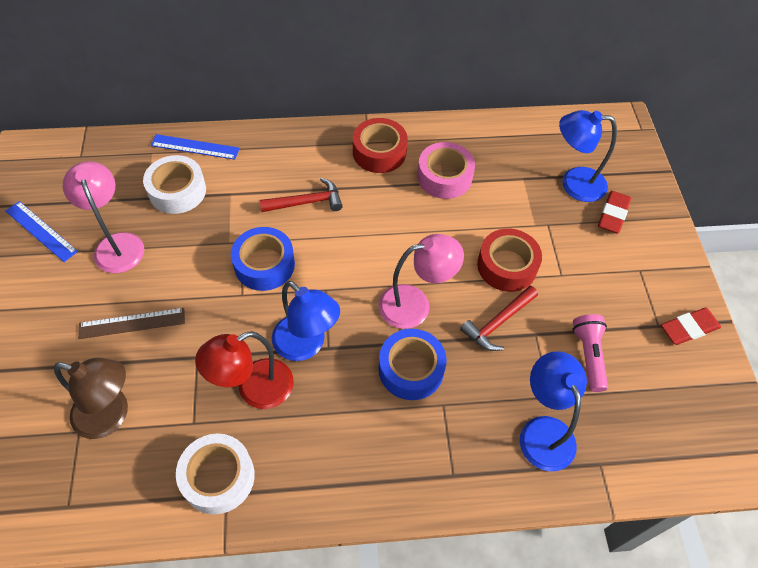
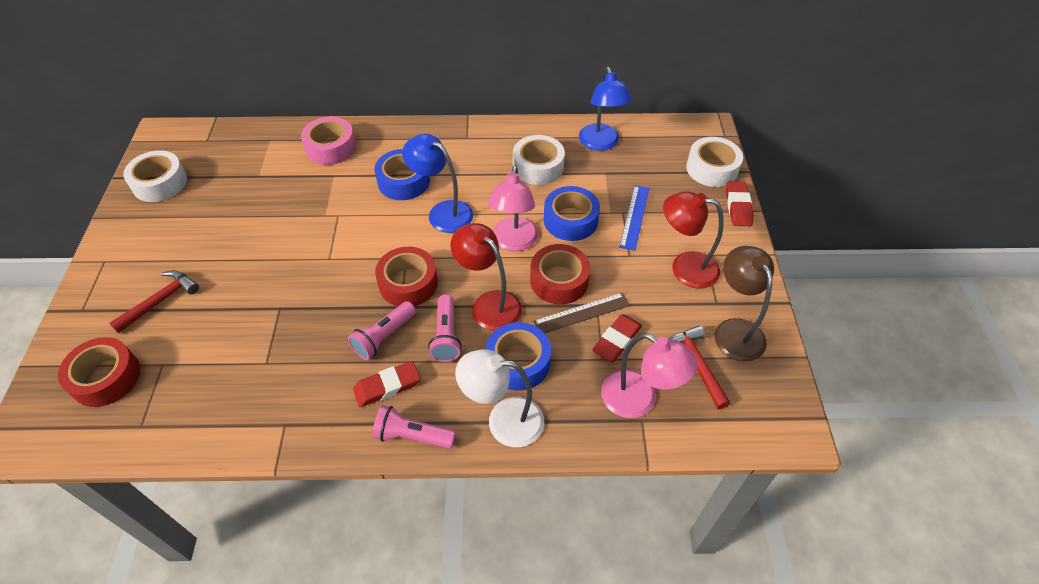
blue lamp: 3 -> 2
blue ruler: 2 -> 1
blue tape: 2 -> 3
pink flashlight: 1 -> 3
red eraser: 2 -> 3
red lamp: 1 -> 2
red tape: 2 -> 3
white lamp: 0 -> 1
white tape: 2 -> 3

